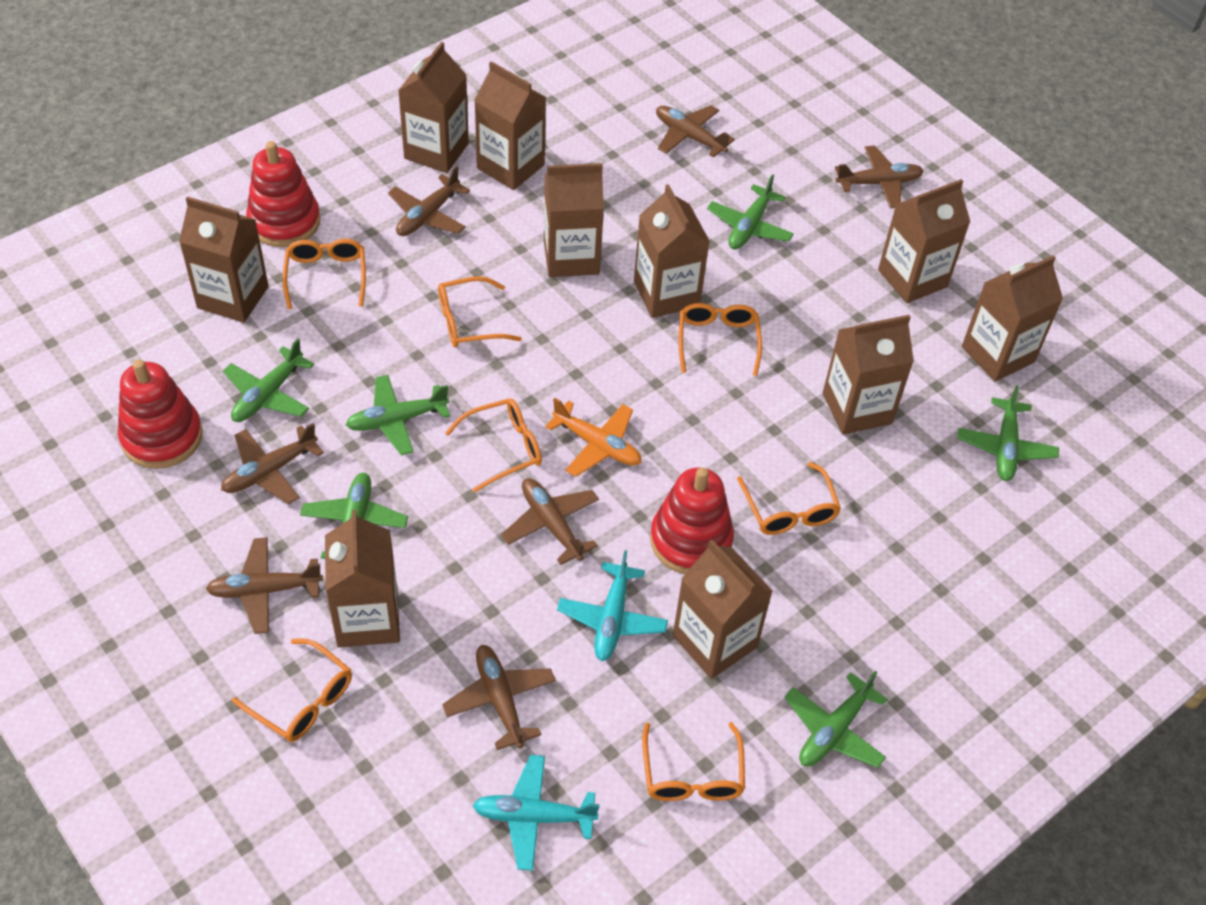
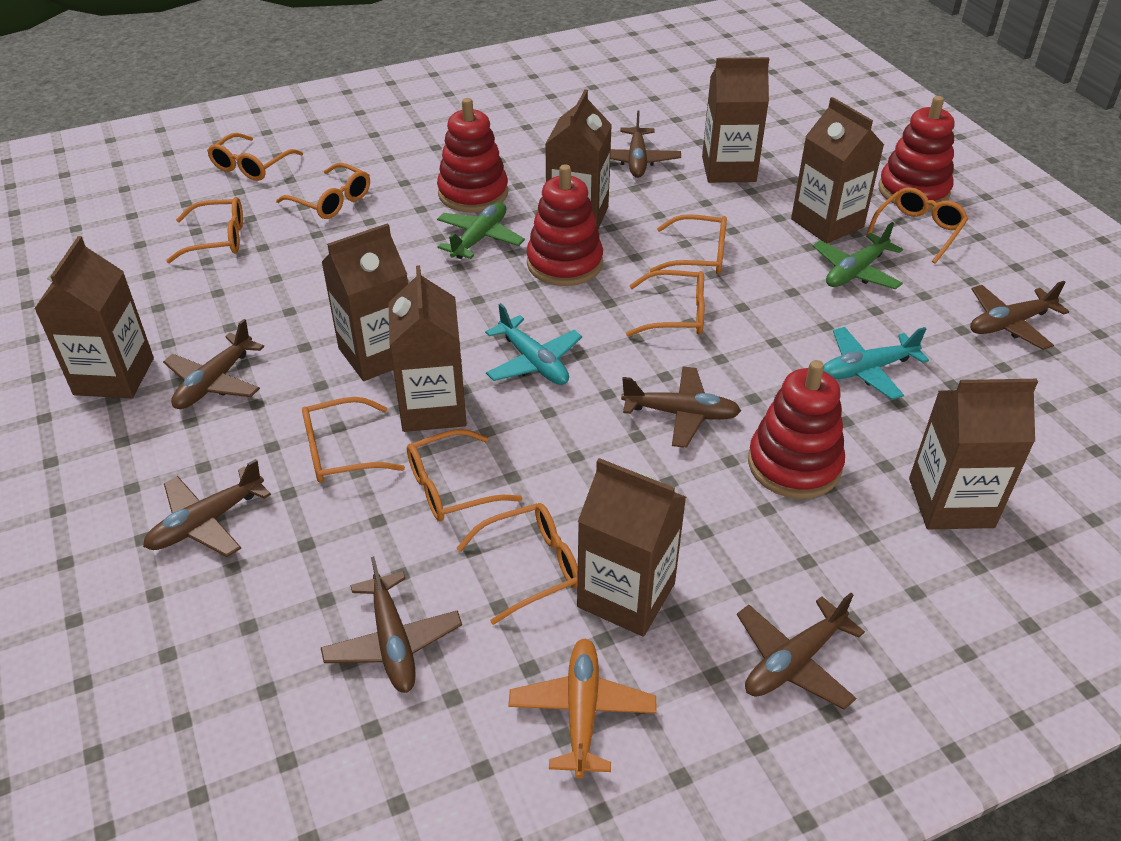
brown carton: 10 -> 8
green plane: 6 -> 2
orange glasses: 7 -> 9
red stacking toy: 3 -> 4

